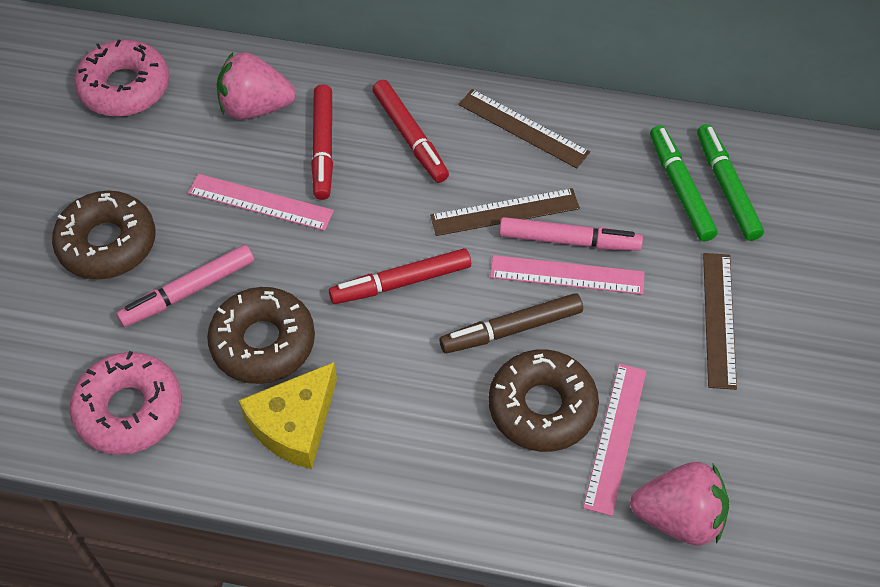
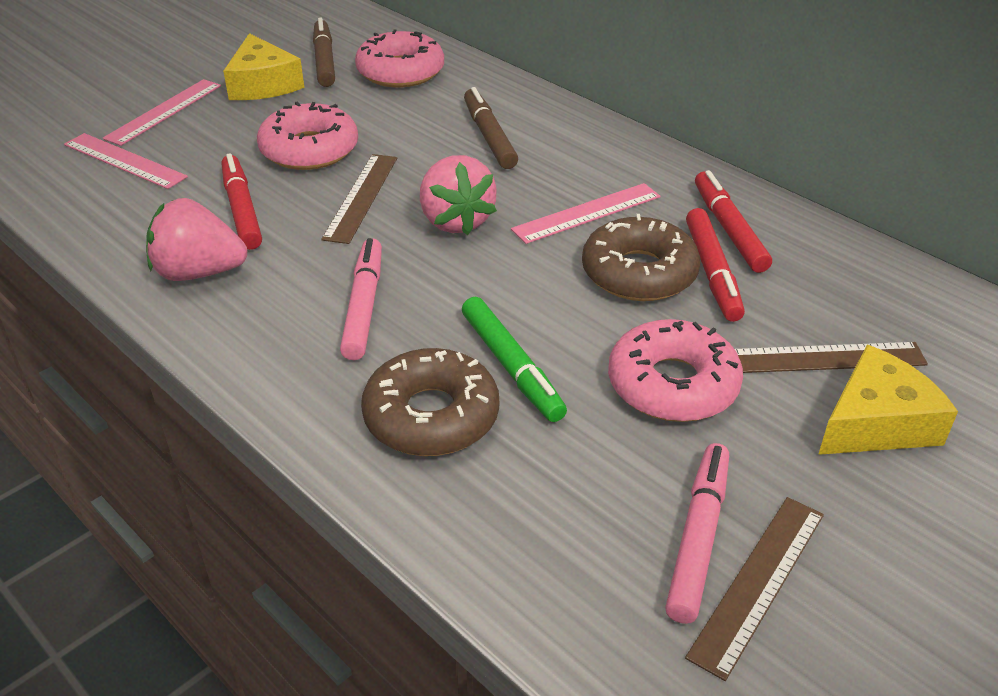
brown donut: 3 -> 2
brown marker: 1 -> 2
green marker: 2 -> 1
pink donut: 2 -> 3
yellow cheese: 1 -> 2

